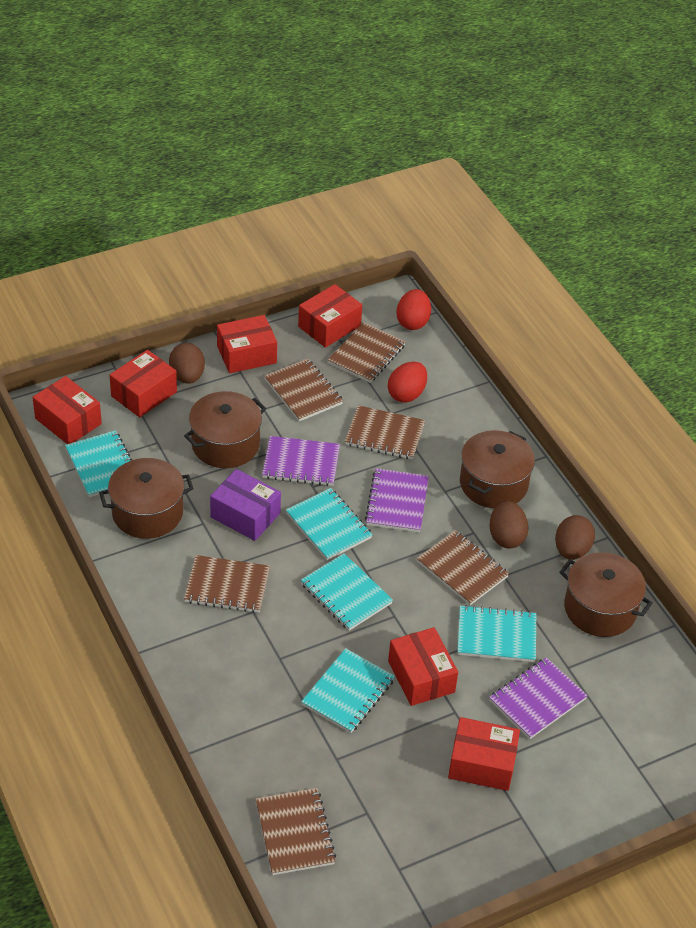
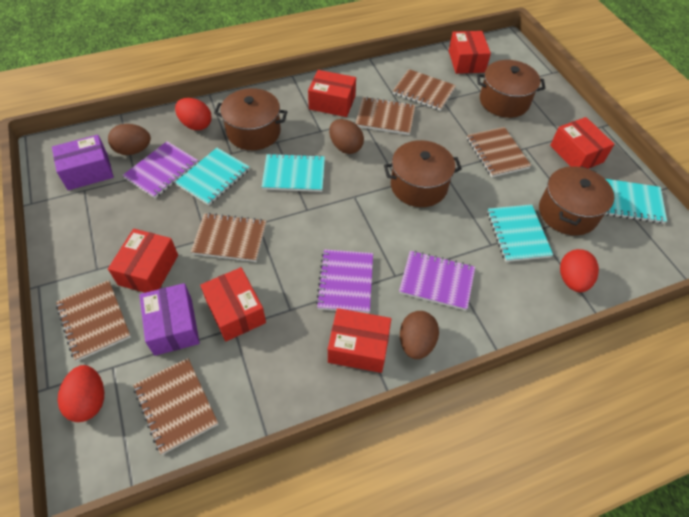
purple box: 1 -> 2
red egg: 2 -> 3
turquoise notebook: 5 -> 4

